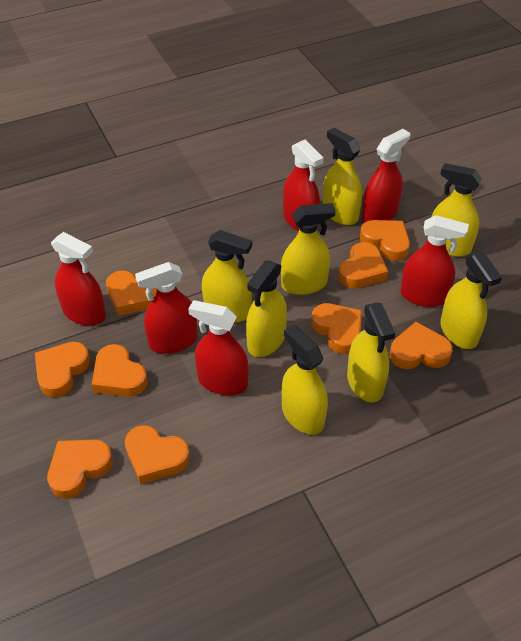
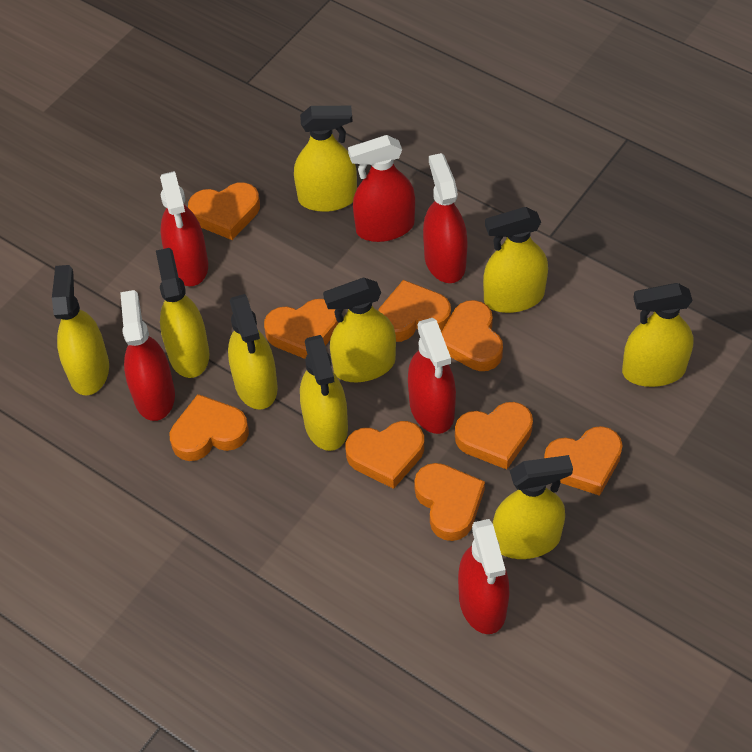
yellow spray bottle: 8 -> 9

